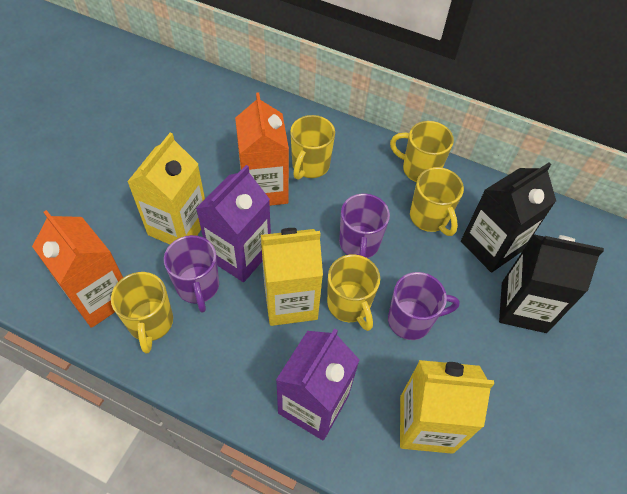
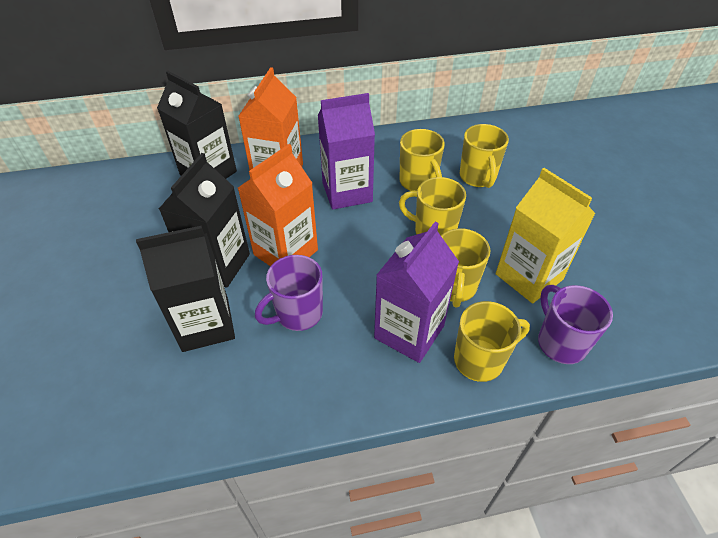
black carton: 2 -> 3
purple mug: 3 -> 2
yellow carton: 3 -> 1

